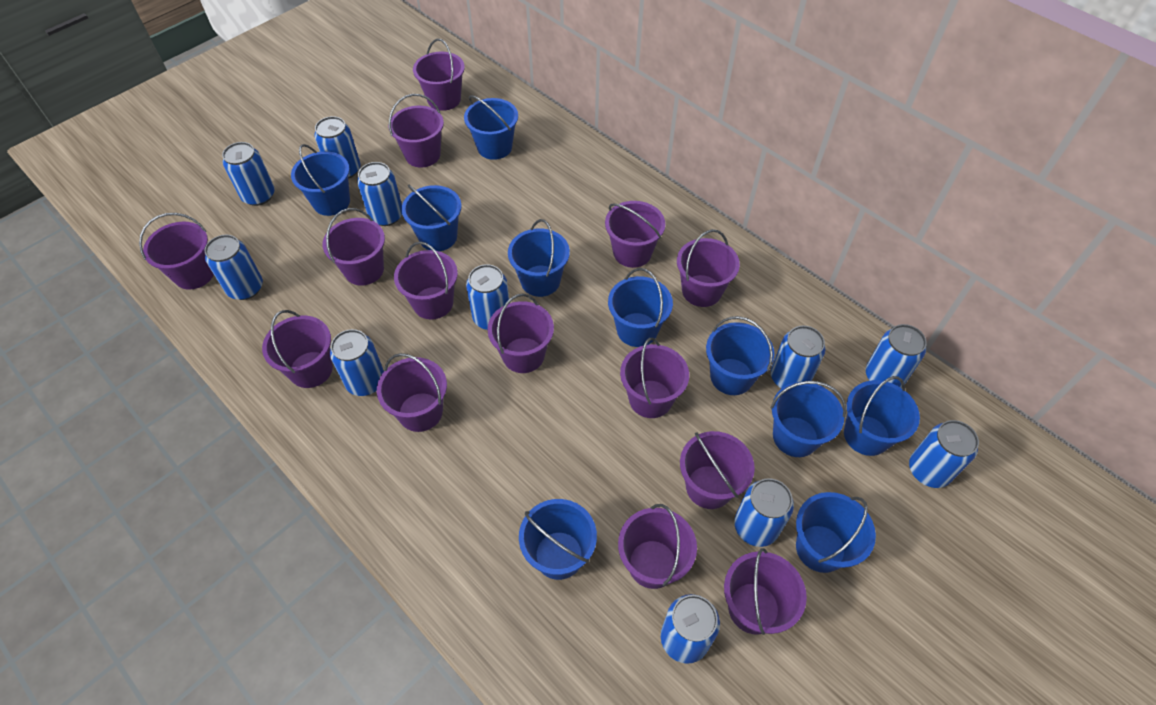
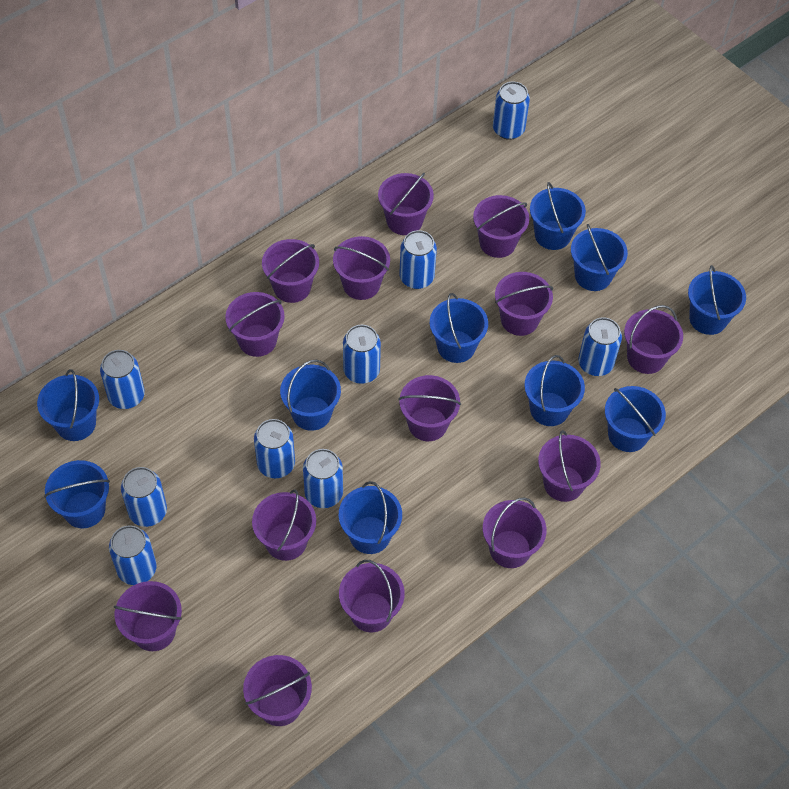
blue can: 11 -> 9

